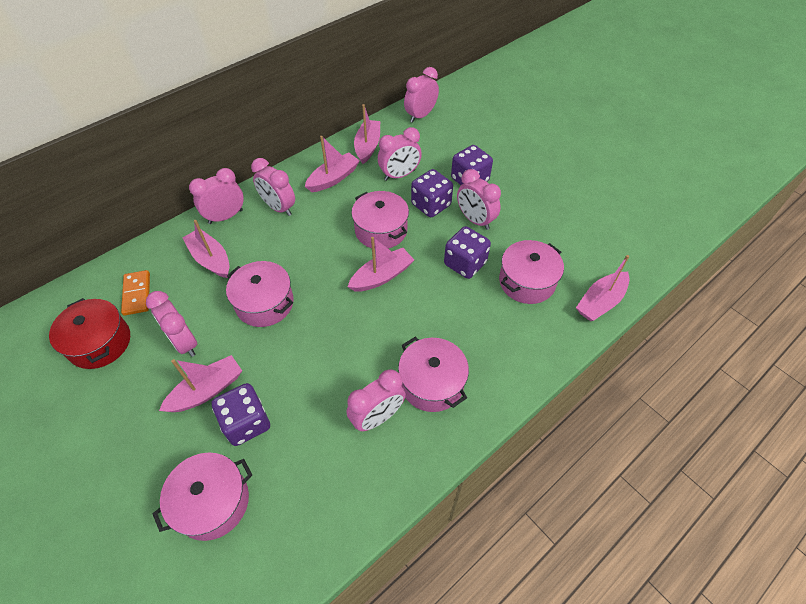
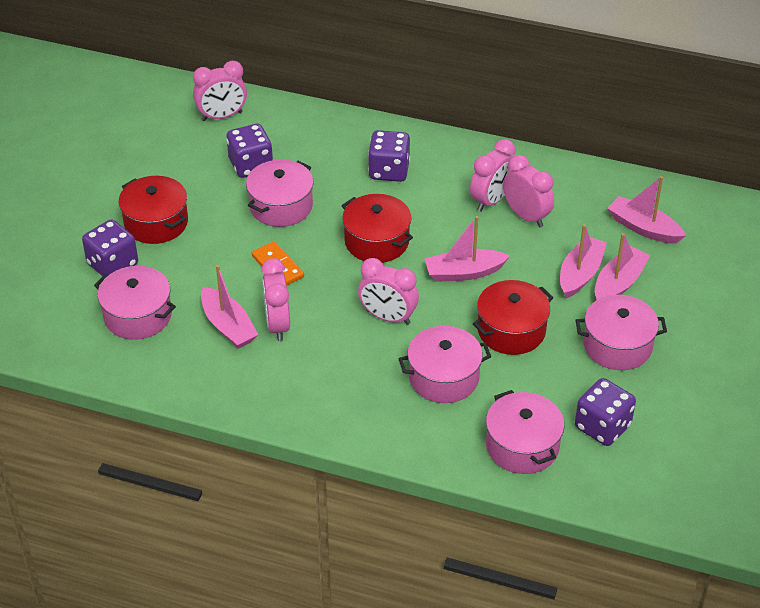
pink boat: 6 -> 5
pink clock: 7 -> 5
red pot: 1 -> 3

